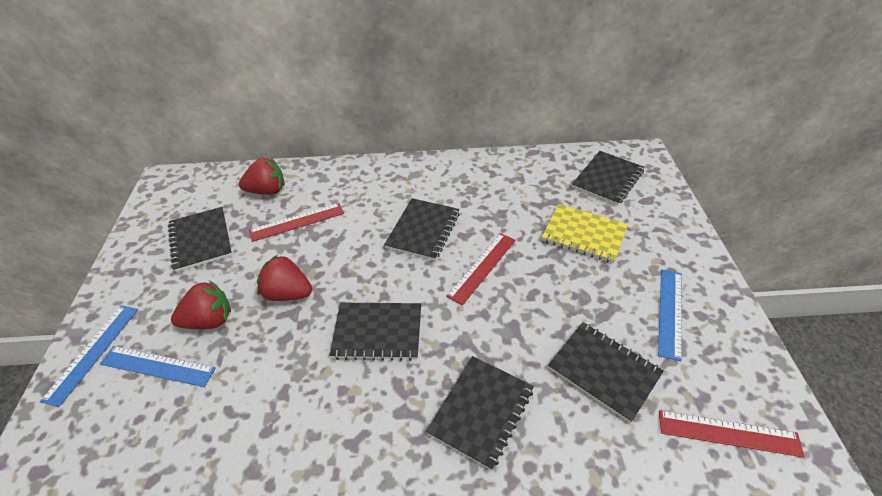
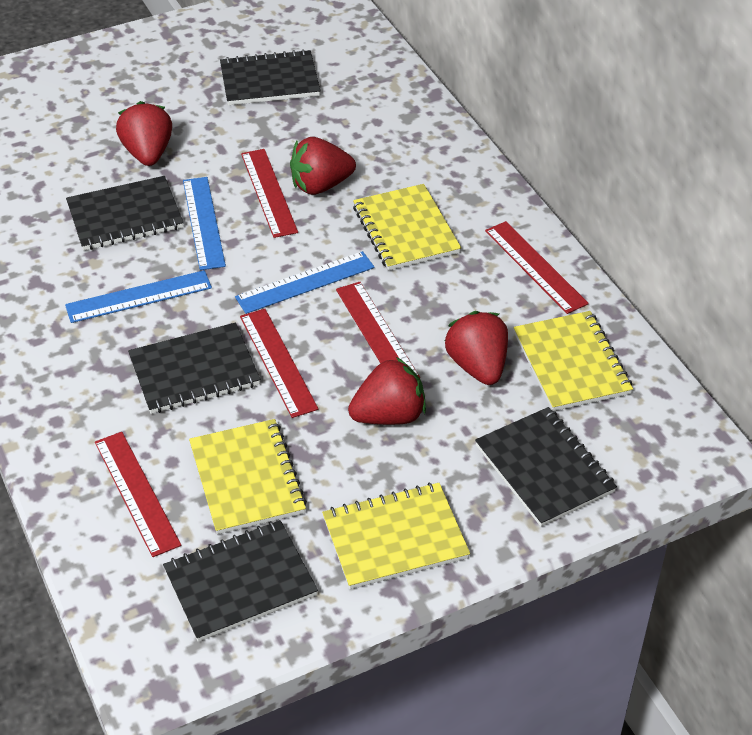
black notebook: 6 -> 5
red ruler: 3 -> 5
red strawberry: 3 -> 4
yellow notebook: 1 -> 4

